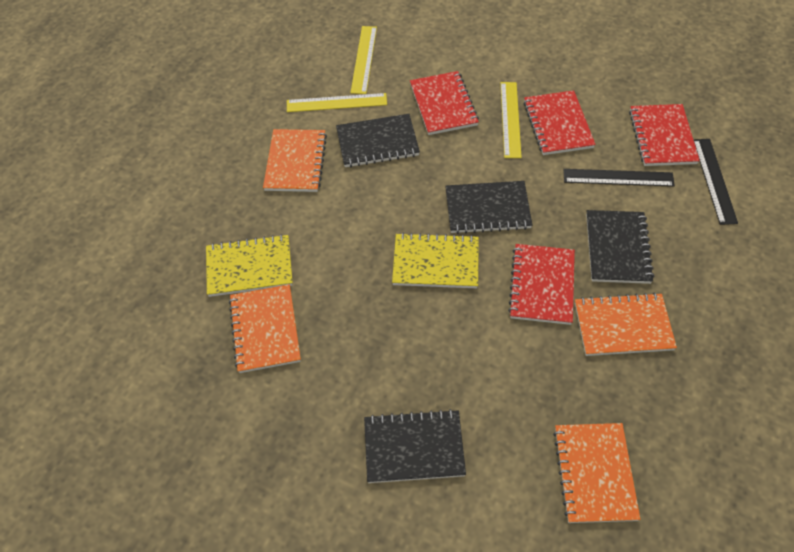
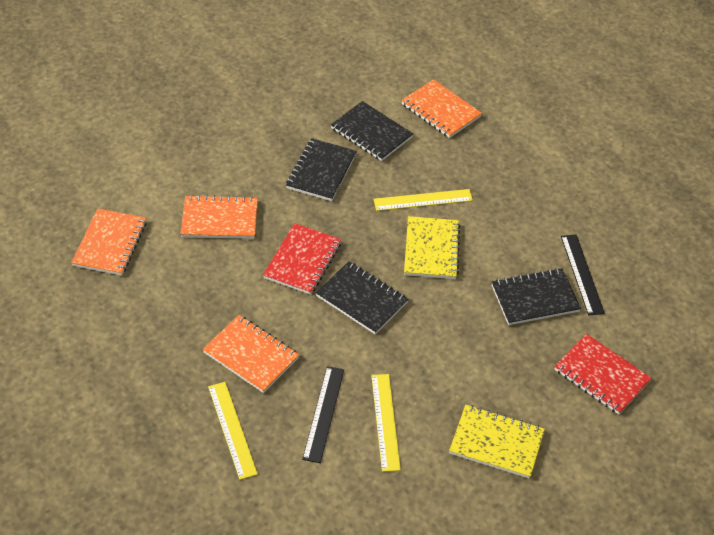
red notebook: 4 -> 2

